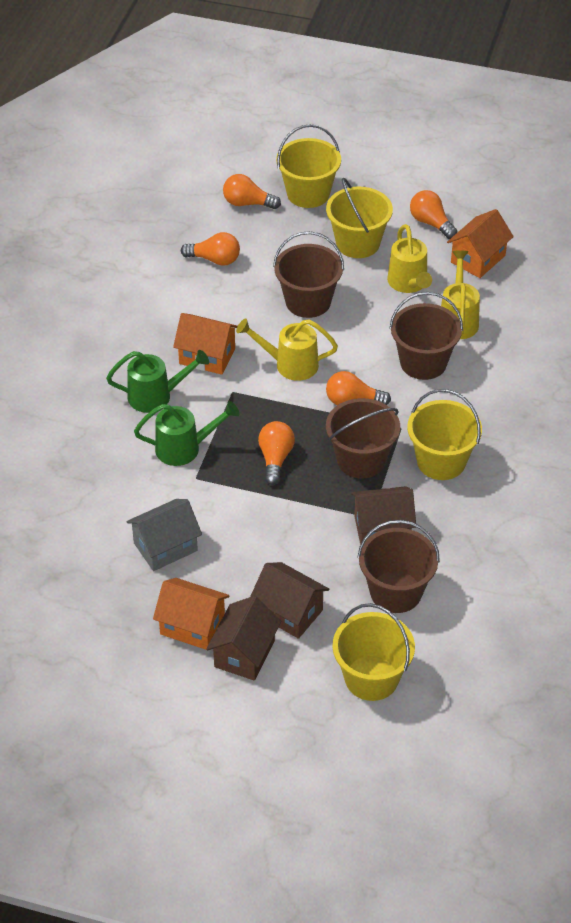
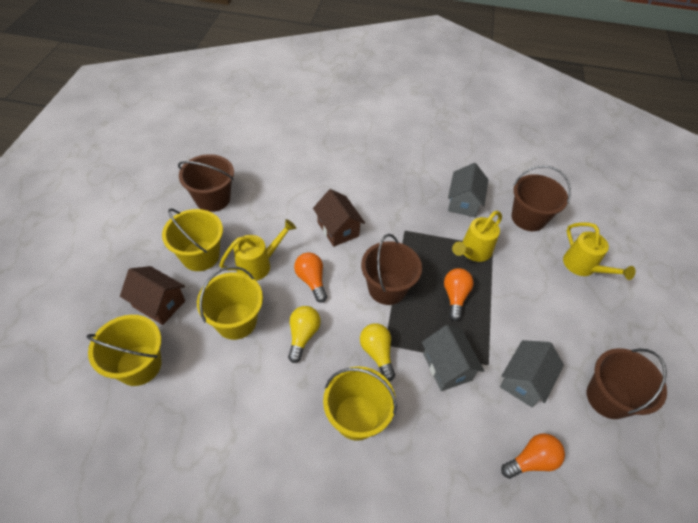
brown house: 3 -> 2
green watering can: 2 -> 0
grey house: 1 -> 3
orange house: 3 -> 0
orange light bulb: 5 -> 3
yellow light bulb: 0 -> 2

